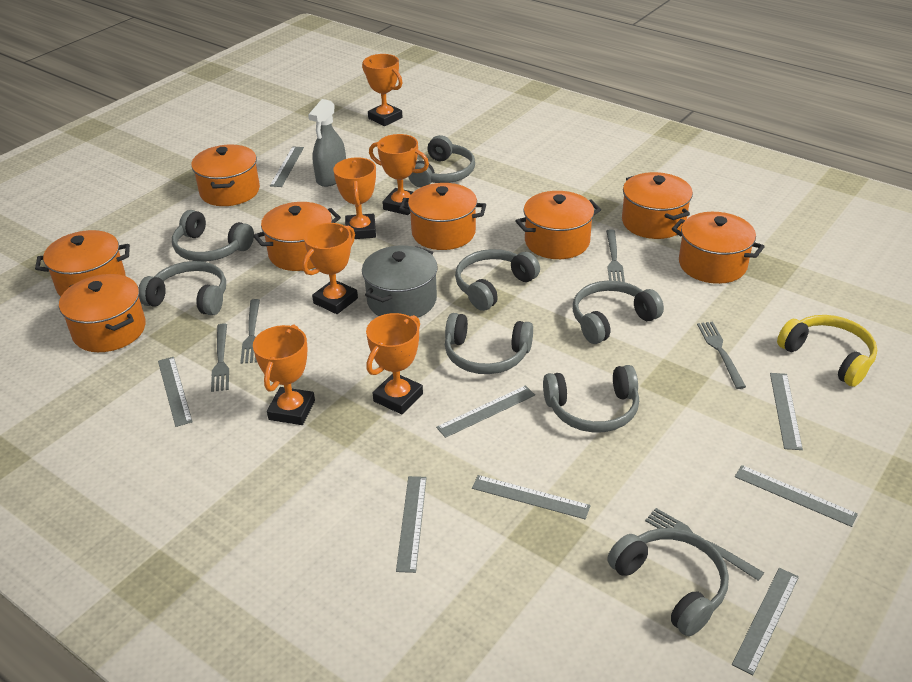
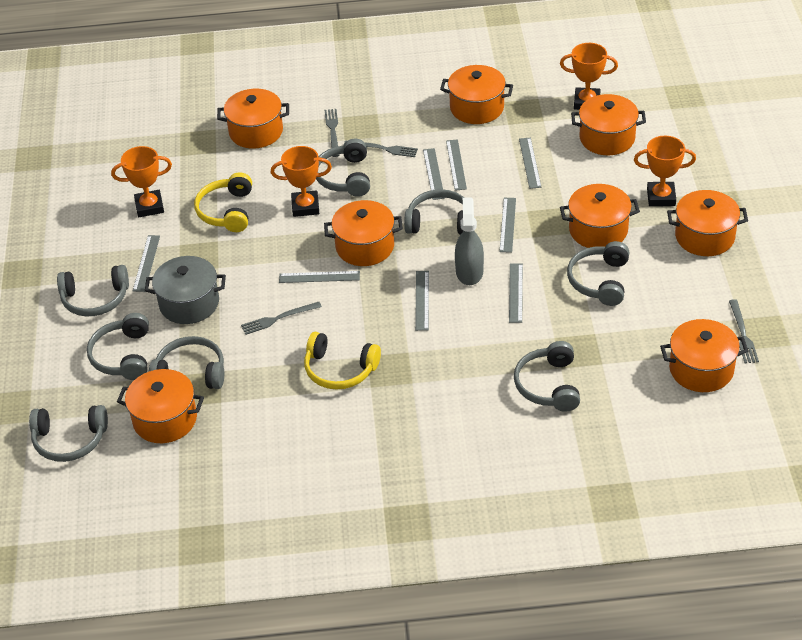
grey fork: 5 -> 4
orange trophy: 6 -> 4
yellow headphones: 1 -> 2

